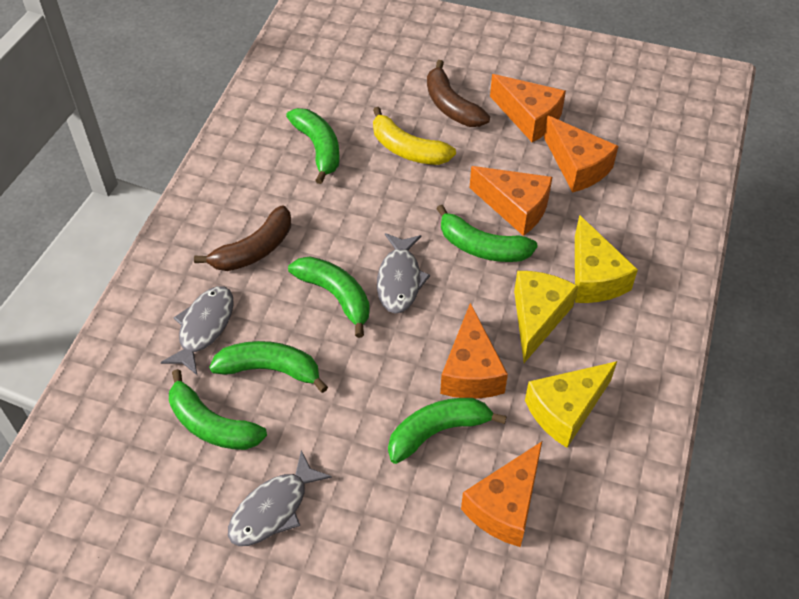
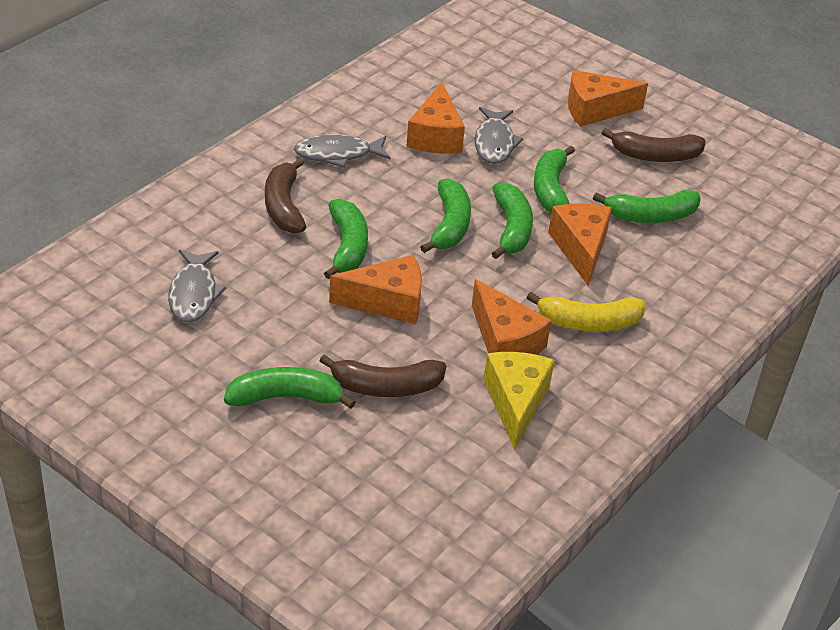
brown banana: 2 -> 3
yellow cheese: 3 -> 1

